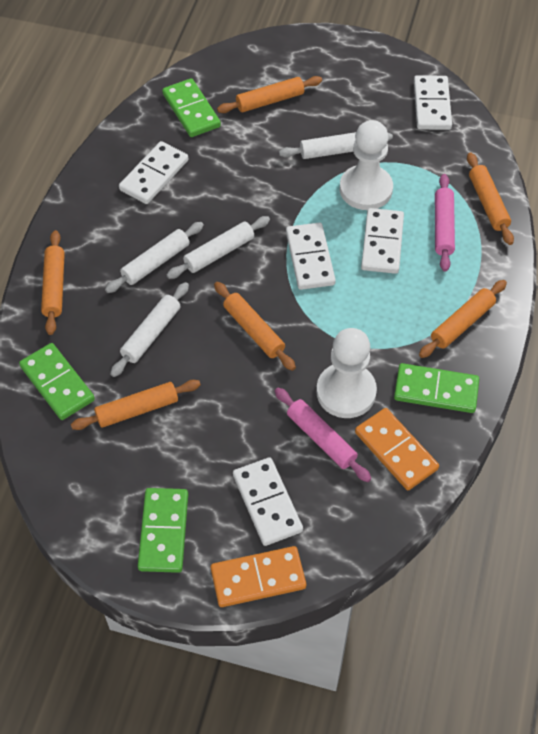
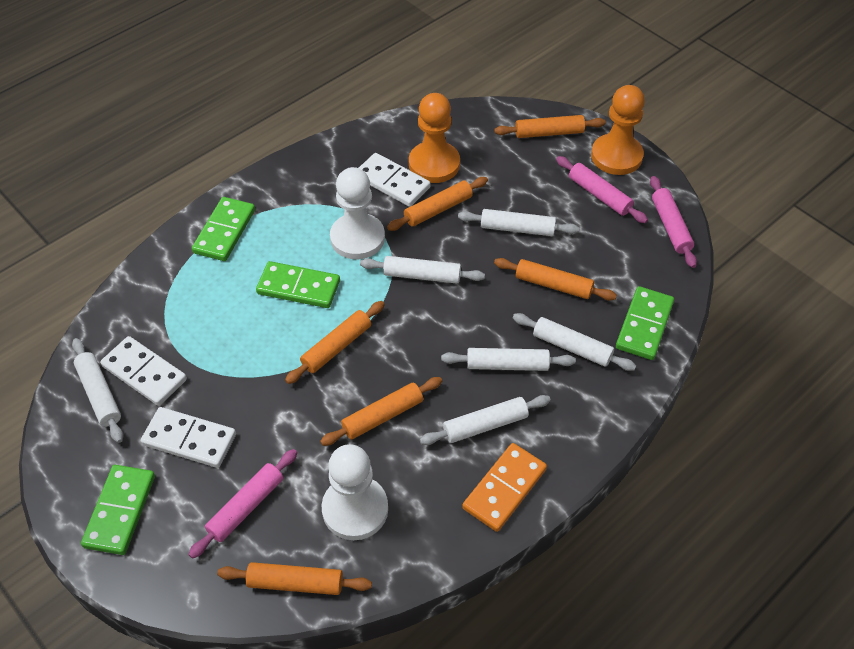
orange domino: 2 -> 1
orange pawn: 0 -> 2
pink rolling pin: 2 -> 3
white domino: 5 -> 3
white rolling pin: 4 -> 6

